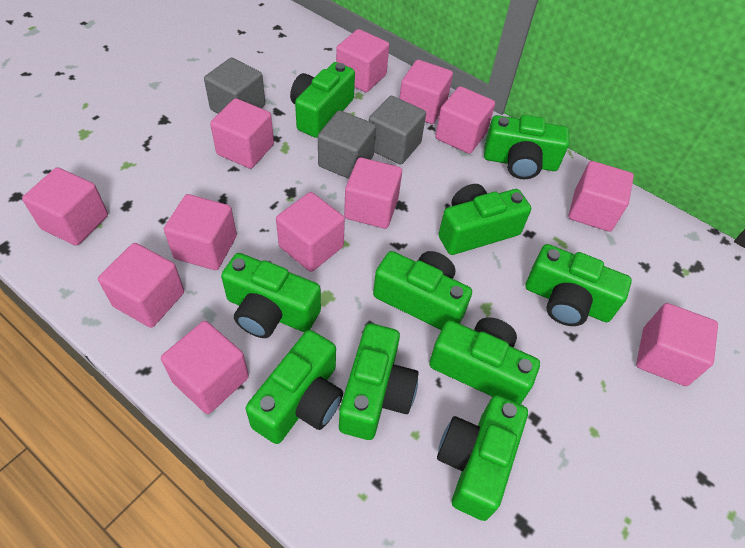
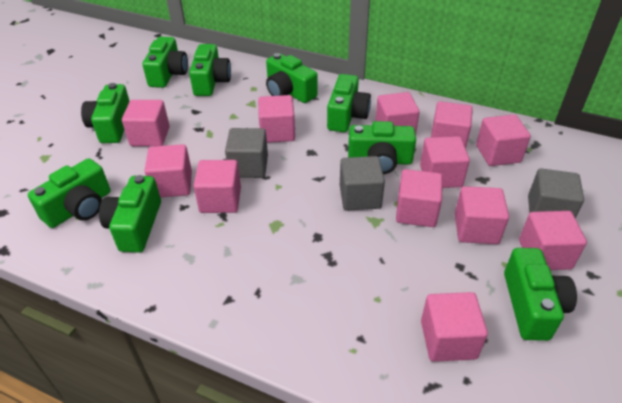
green camera: 10 -> 9

